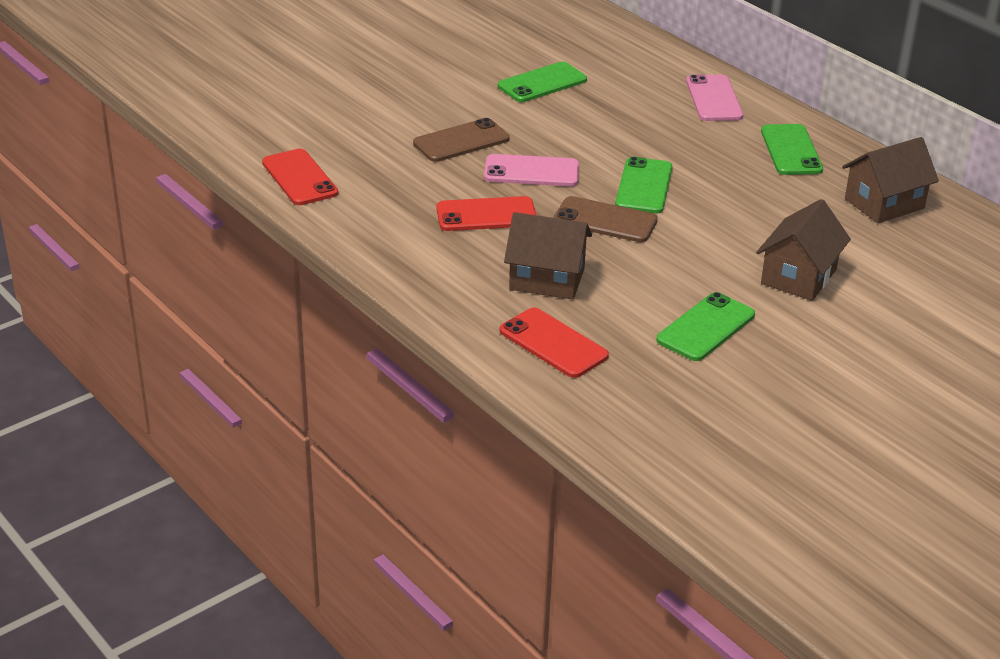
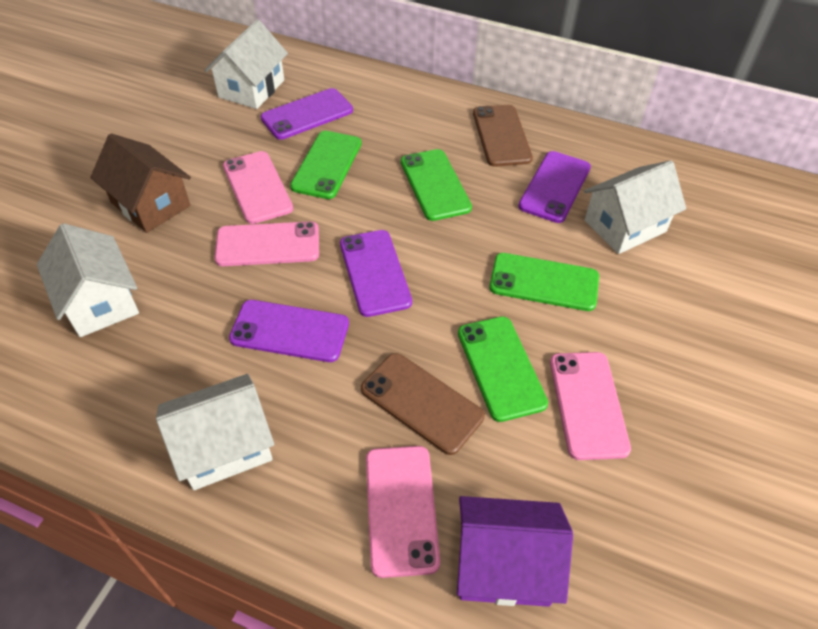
brown house: 3 -> 1
pink phone: 2 -> 4
purple house: 0 -> 1
purple phone: 0 -> 4
red phone: 3 -> 0
white house: 0 -> 4

